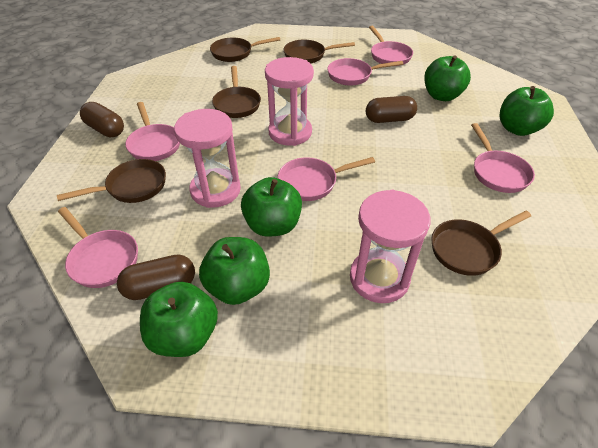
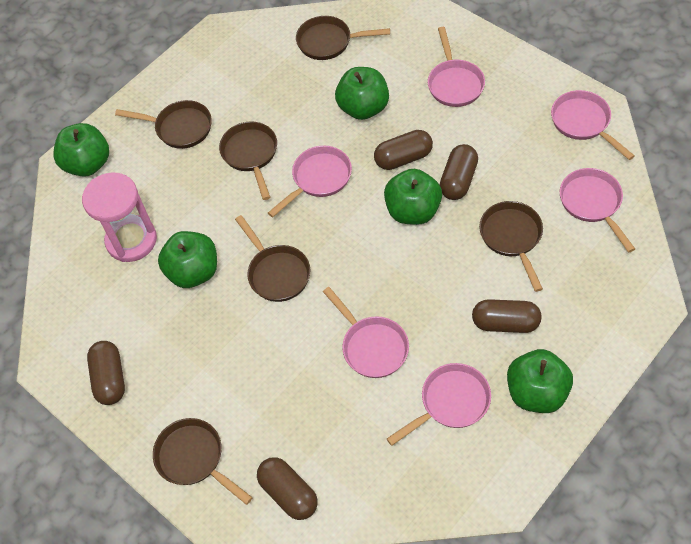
brown capsule: 3 -> 5
brown pan: 5 -> 6
pink hourglass: 3 -> 1

